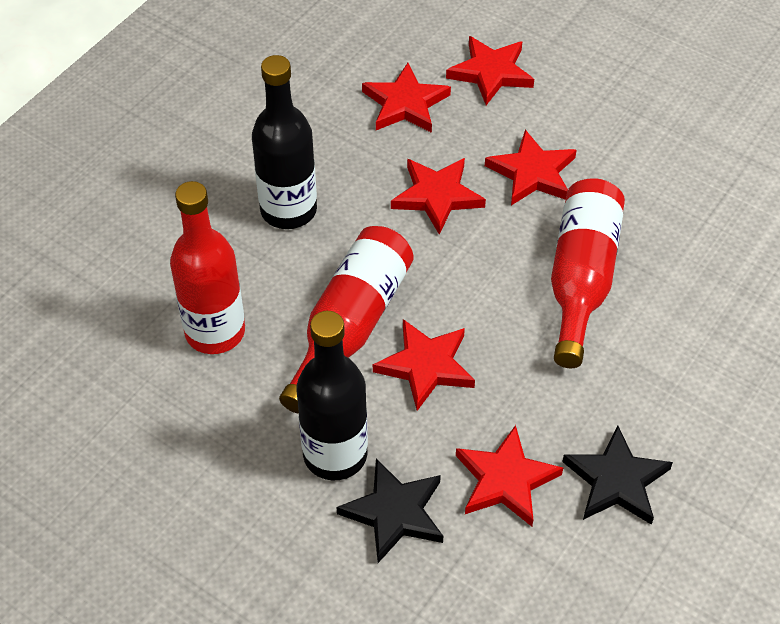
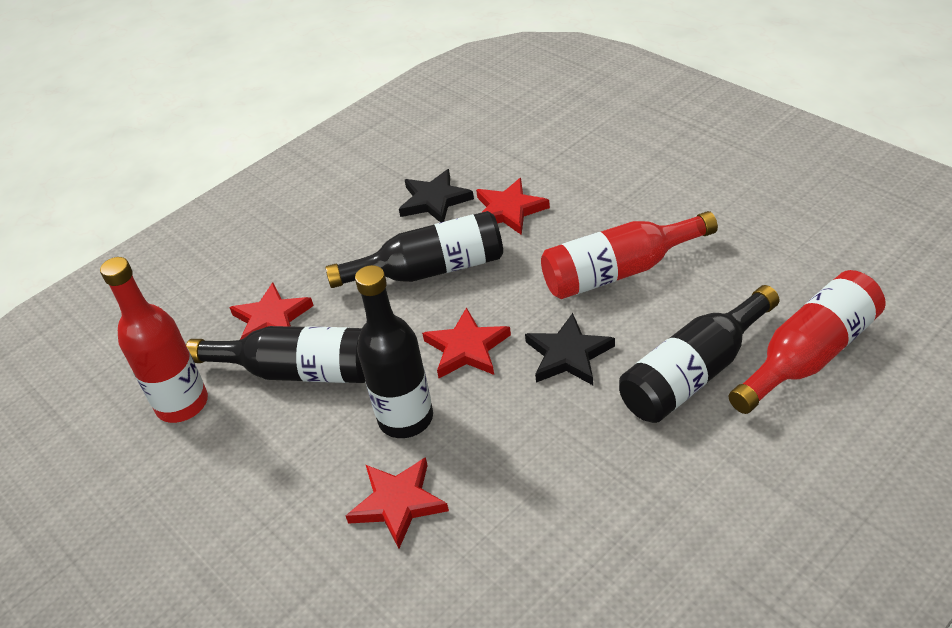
black bottle: 2 -> 4
red star: 6 -> 4

